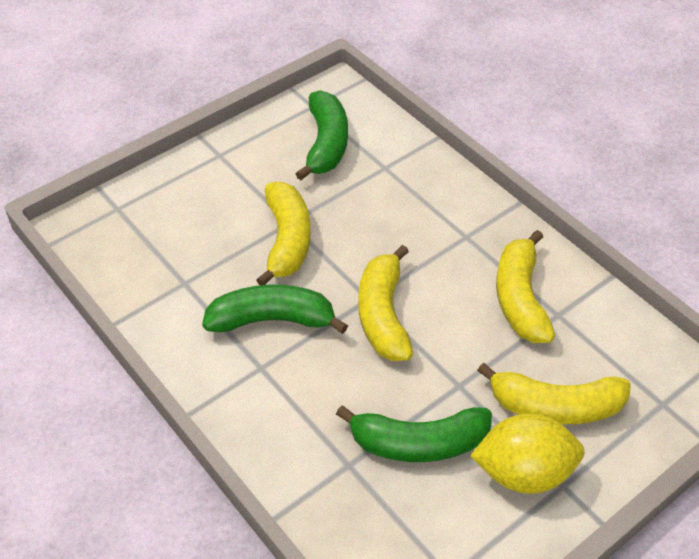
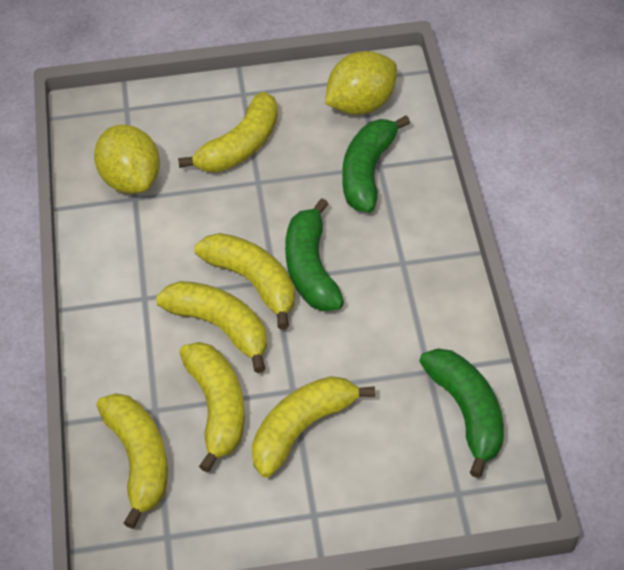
yellow banana: 4 -> 6
yellow lemon: 1 -> 2

